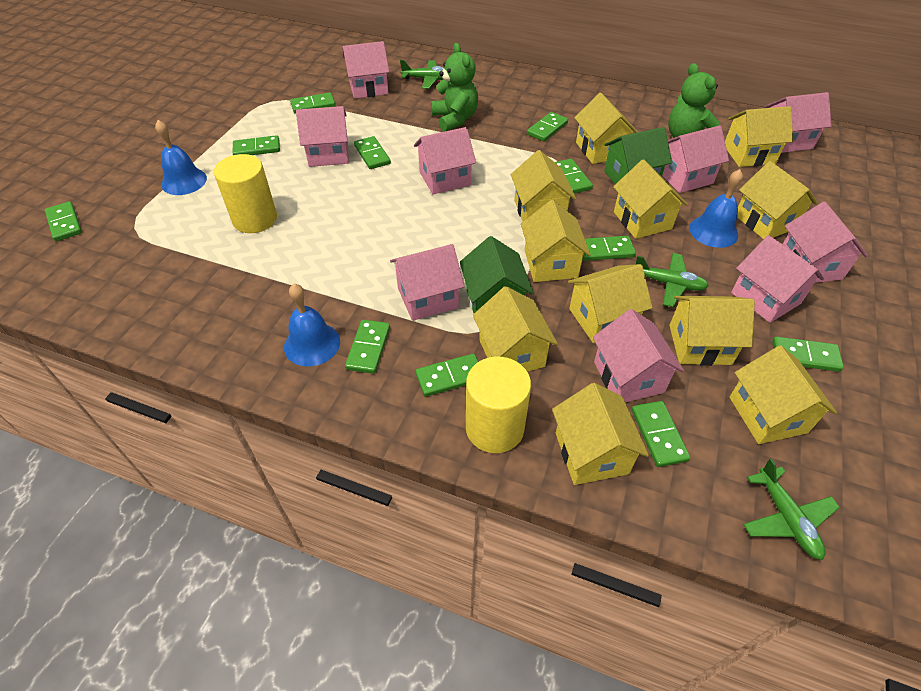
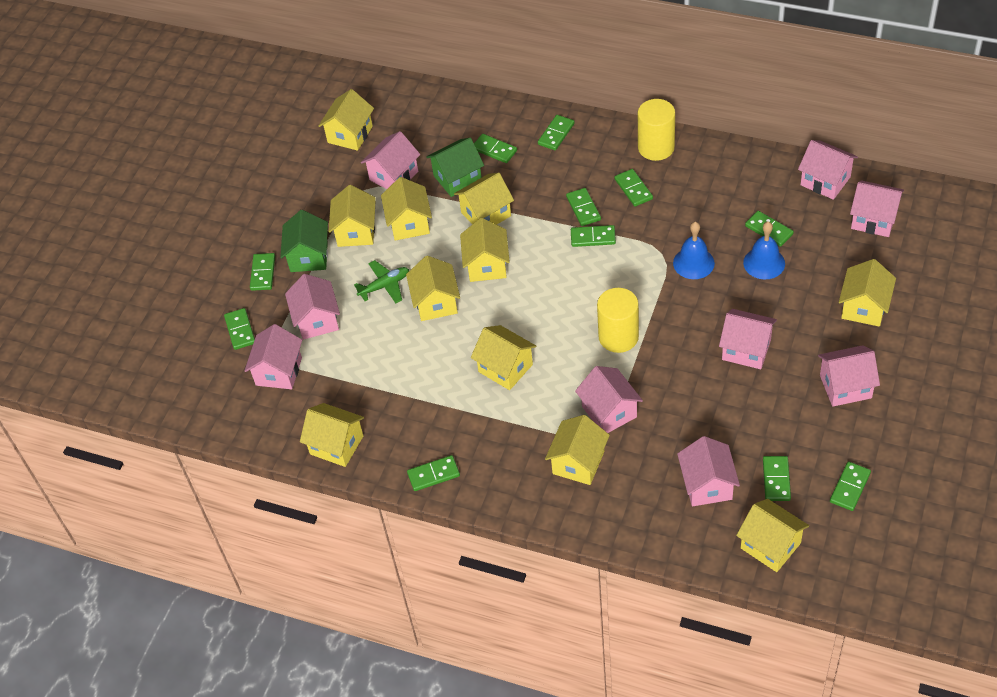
blue bell: 3 -> 2
green plane: 3 -> 1
green teddy bear: 2 -> 0

